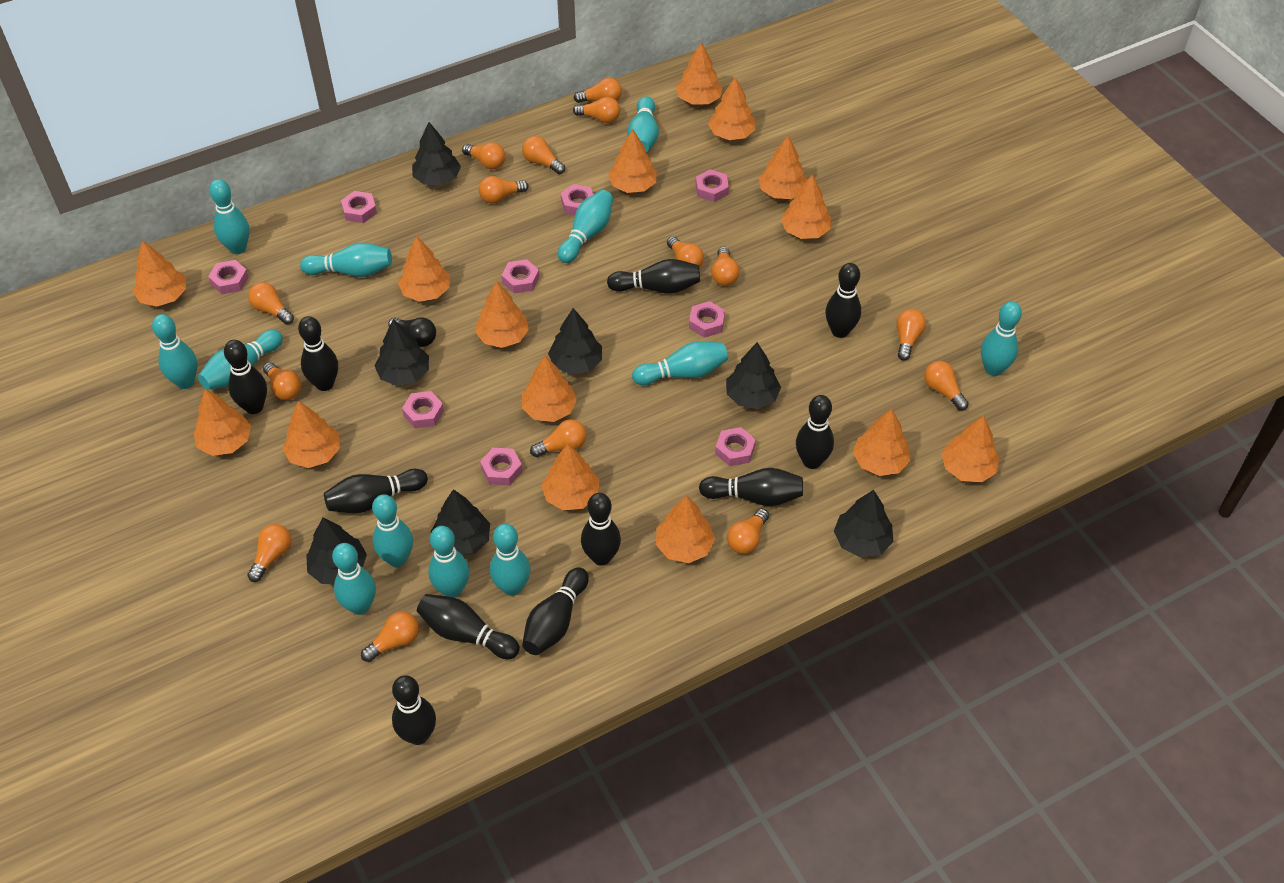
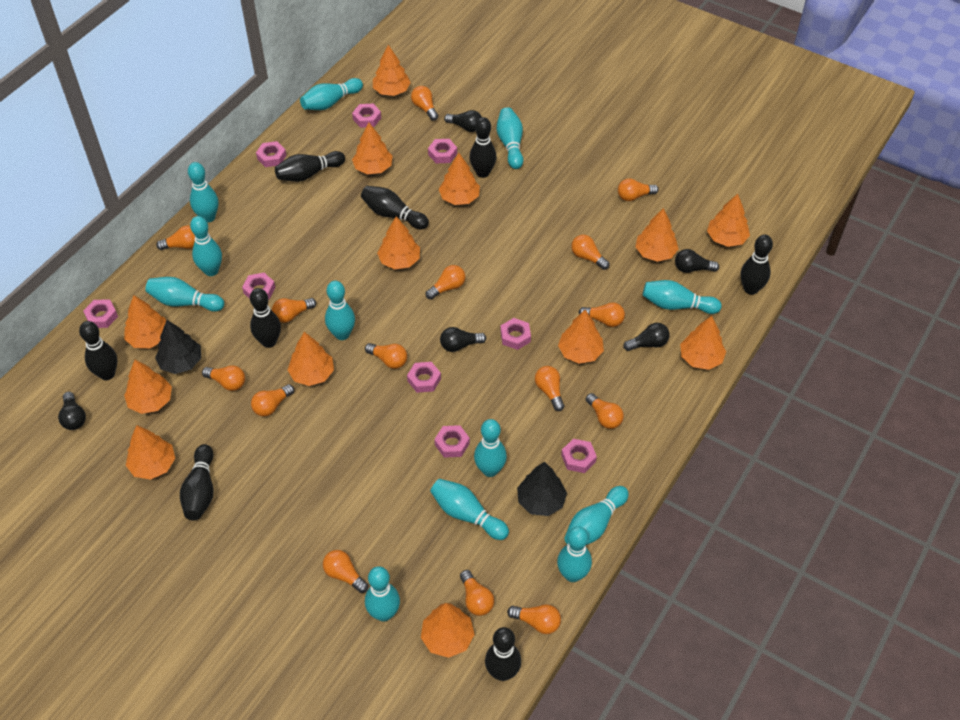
black bowling pin: 11 -> 8
black light bulb: 1 -> 5
black tree: 7 -> 2
orange tree: 15 -> 13

